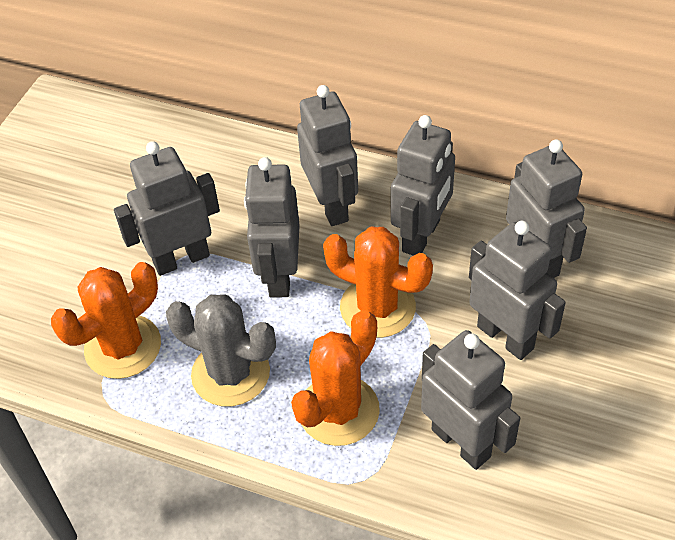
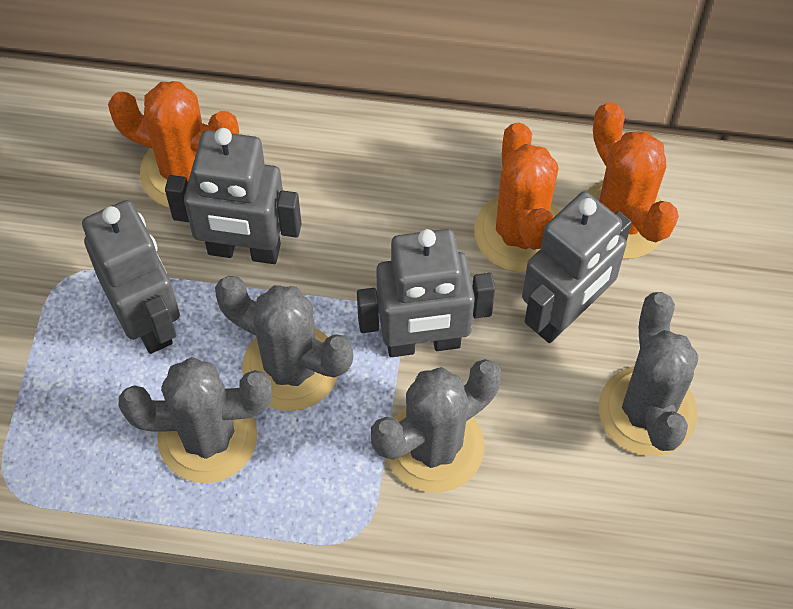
grey cactus: 1 -> 4
grey robot: 7 -> 4

